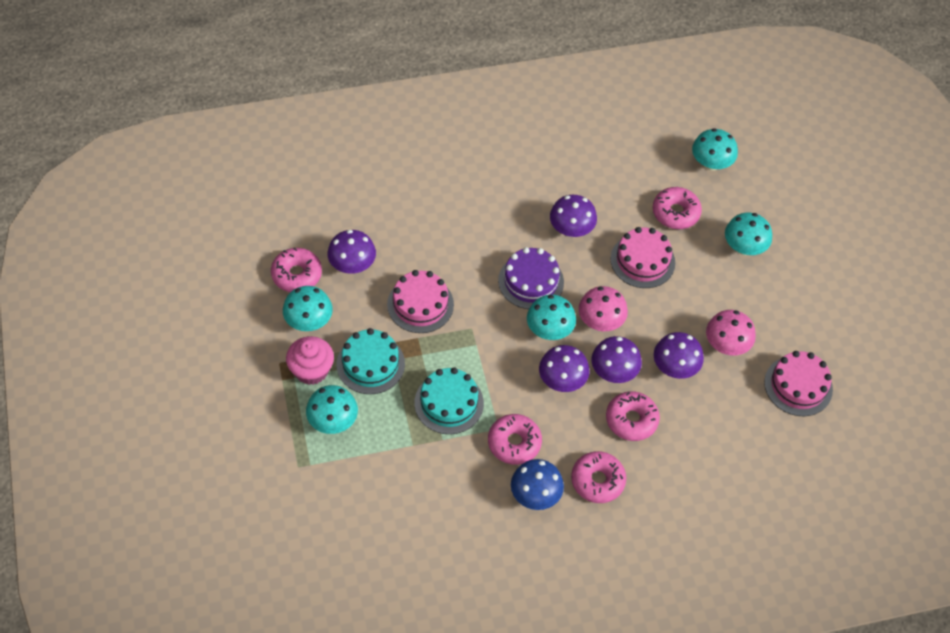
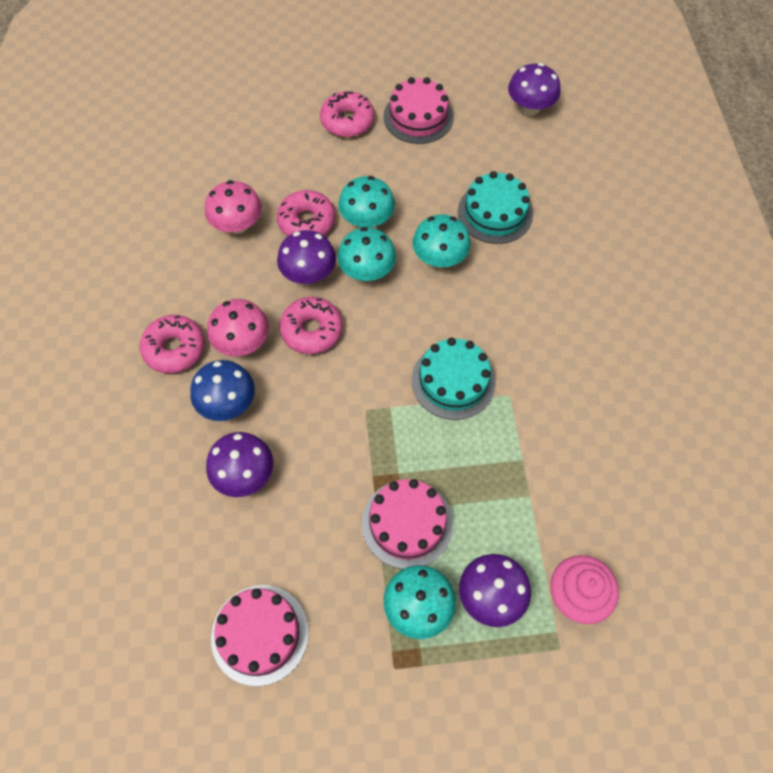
pink donut: 5 -> 4
purple cake: 1 -> 0
purple mushroom: 5 -> 4
turquoise mushroom: 5 -> 4

